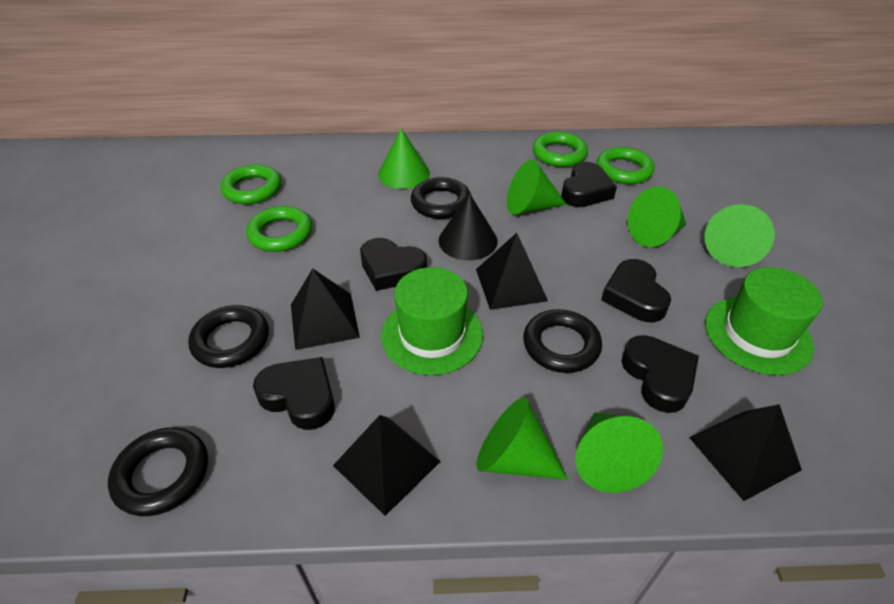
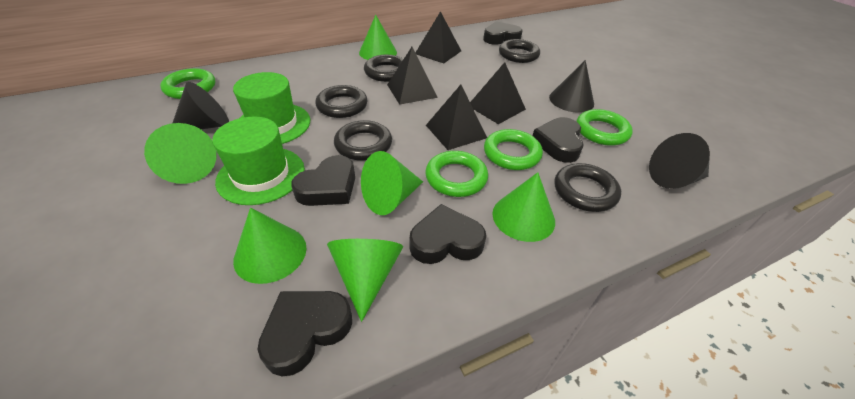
black cone: 1 -> 3
black ring: 4 -> 5

